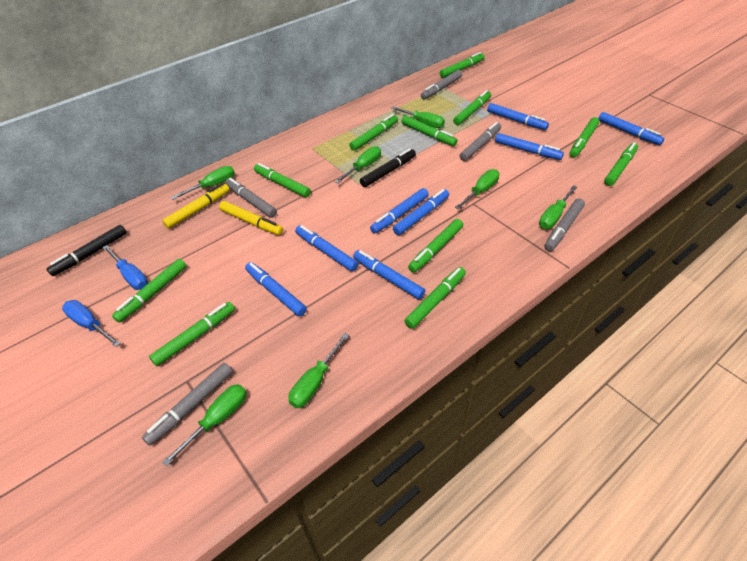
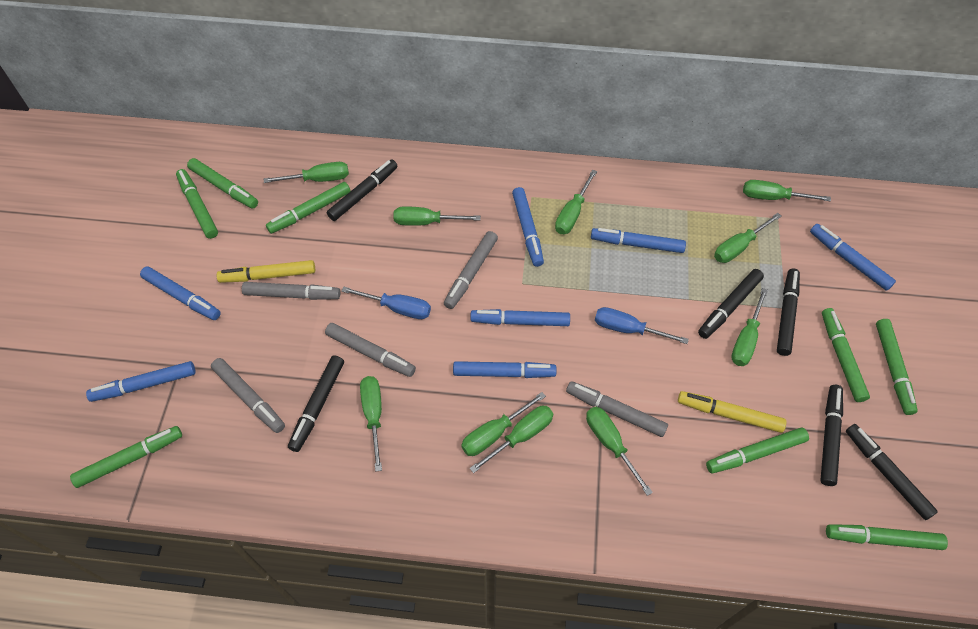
black marker: 2 -> 6
blue marker: 8 -> 7
green marker: 11 -> 8
green screwdriver: 7 -> 10

